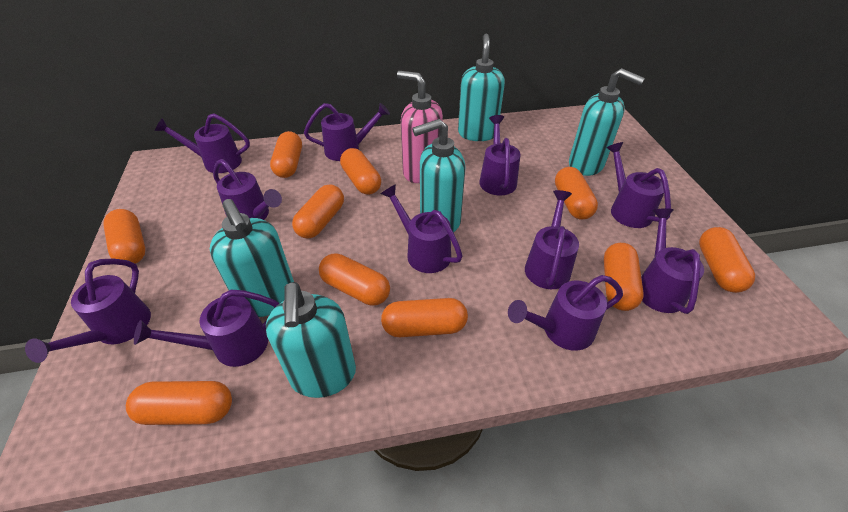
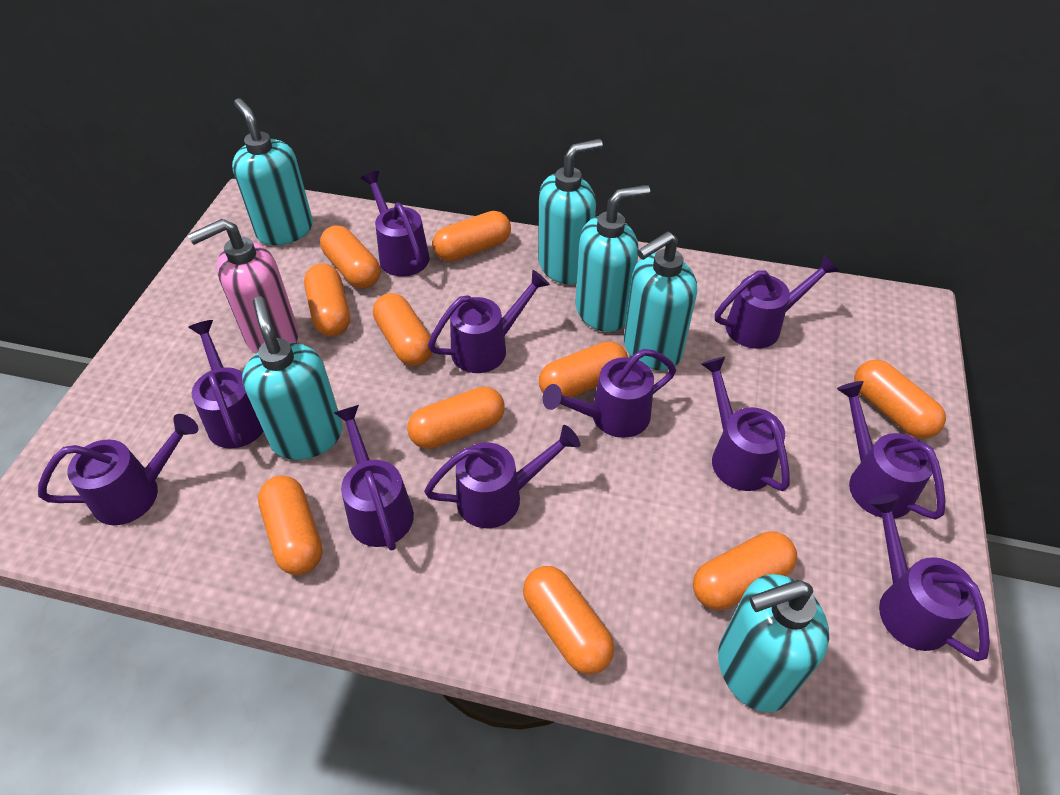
turquoise soap dispenser: 5 -> 6

